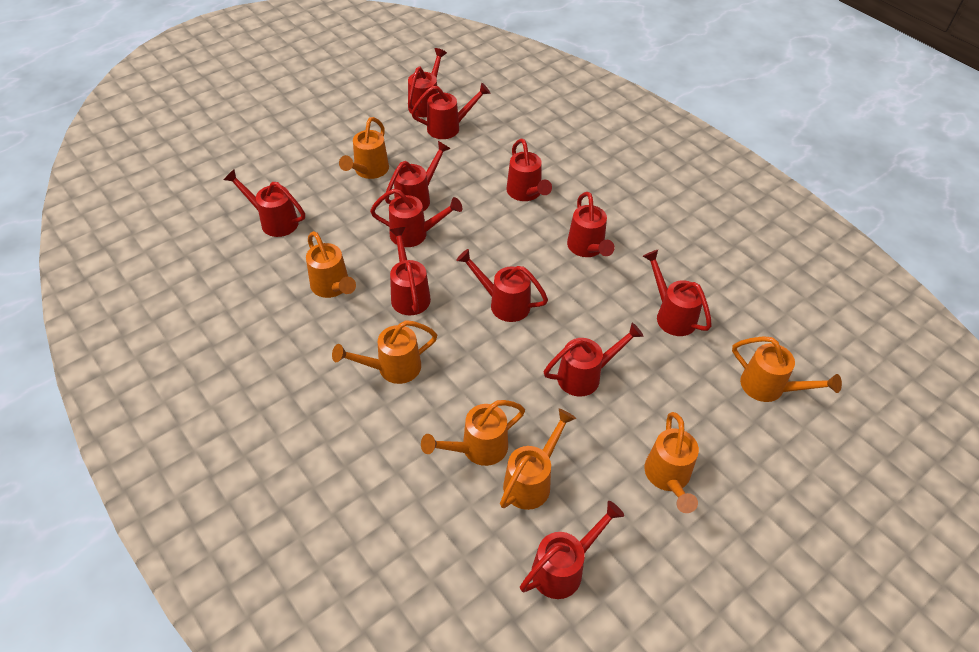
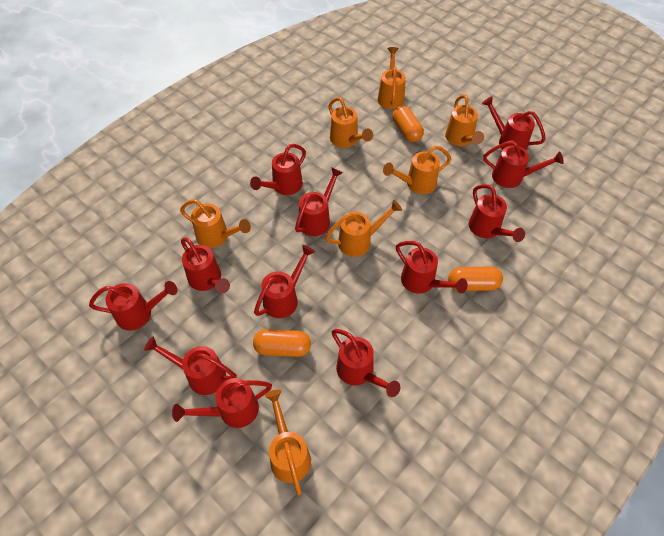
orange capsule: 0 -> 3

